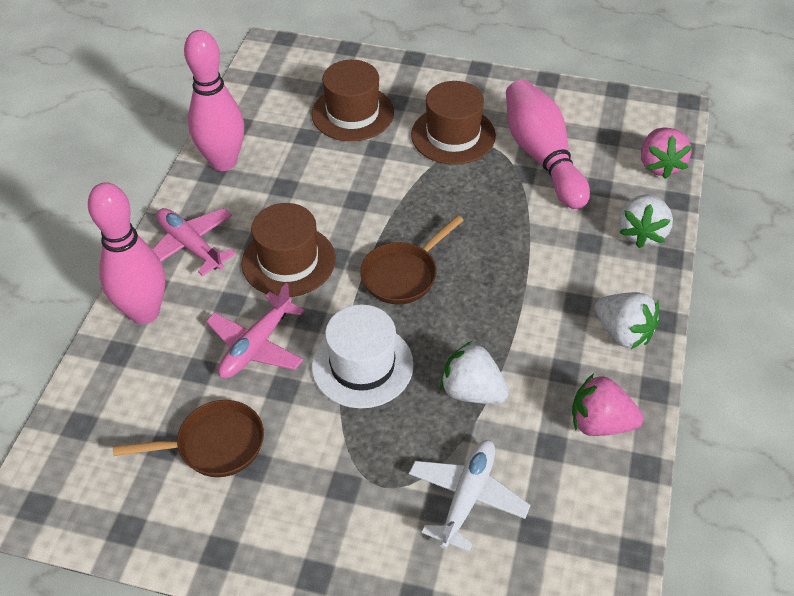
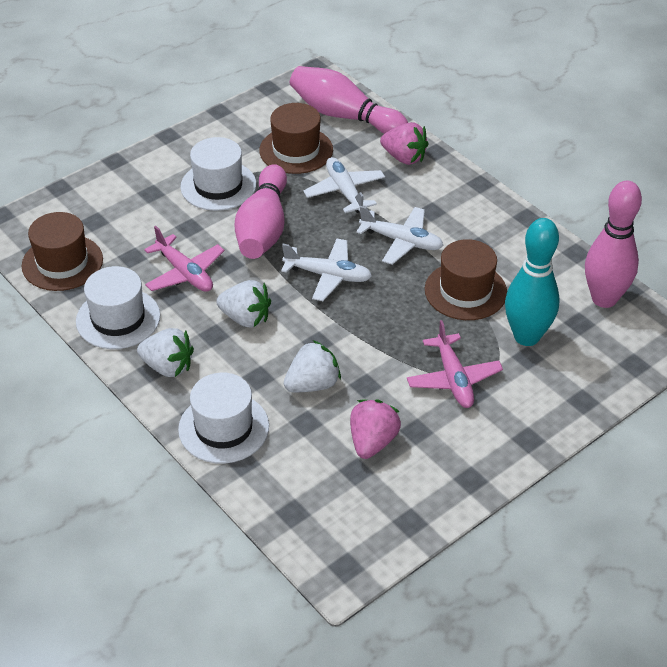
brown pan: 2 -> 0
turquoise bowling pin: 0 -> 1
white hat: 1 -> 3
white plane: 1 -> 3

